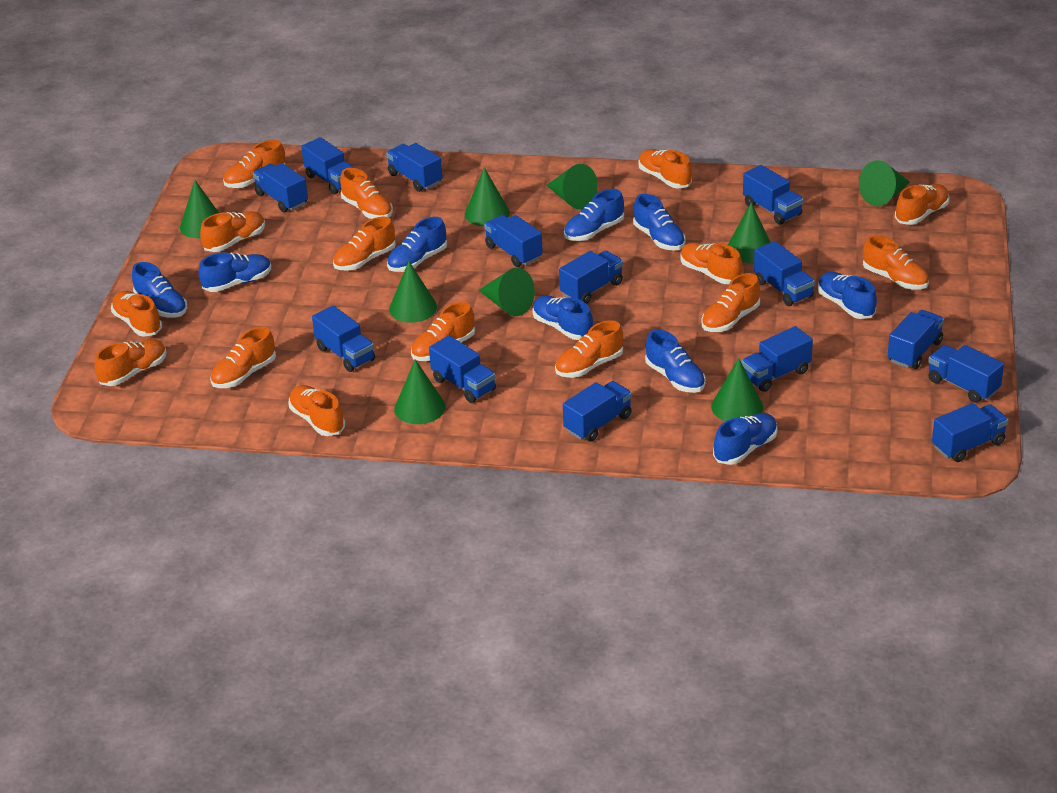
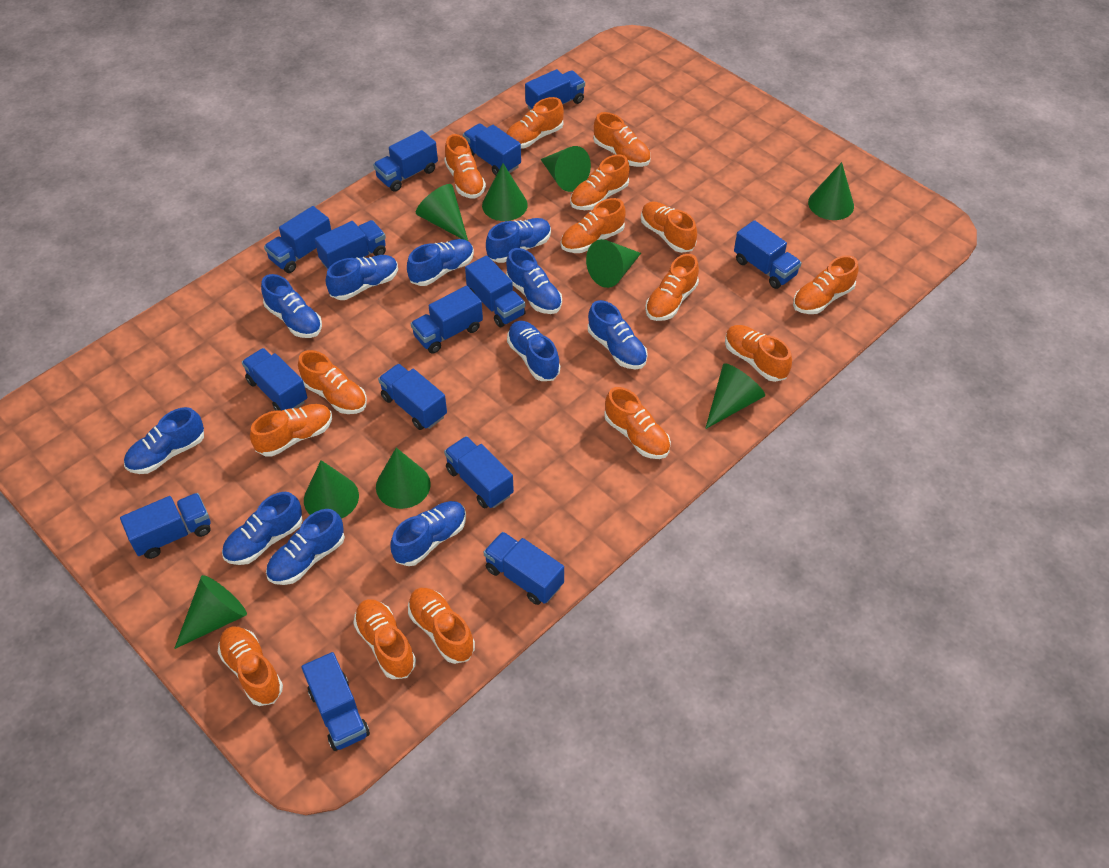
blue shoe: 9 -> 11

